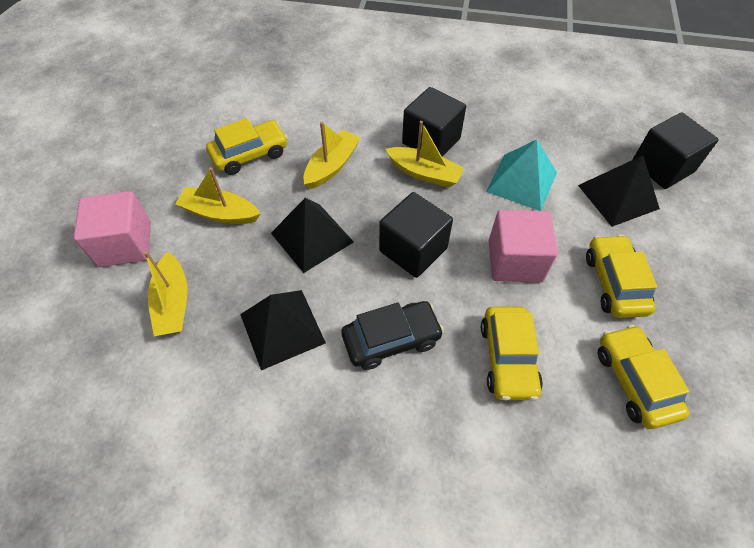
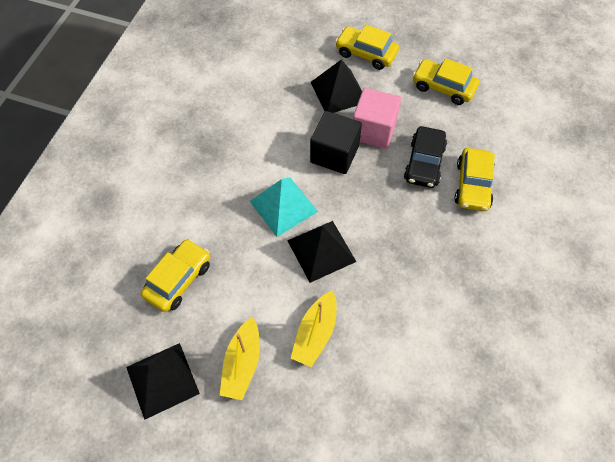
black cube: 3 -> 1
pink cube: 2 -> 1
yellow boat: 4 -> 2

